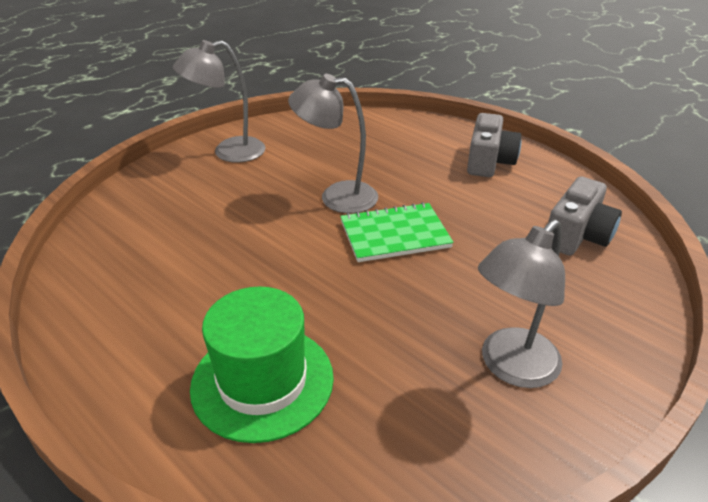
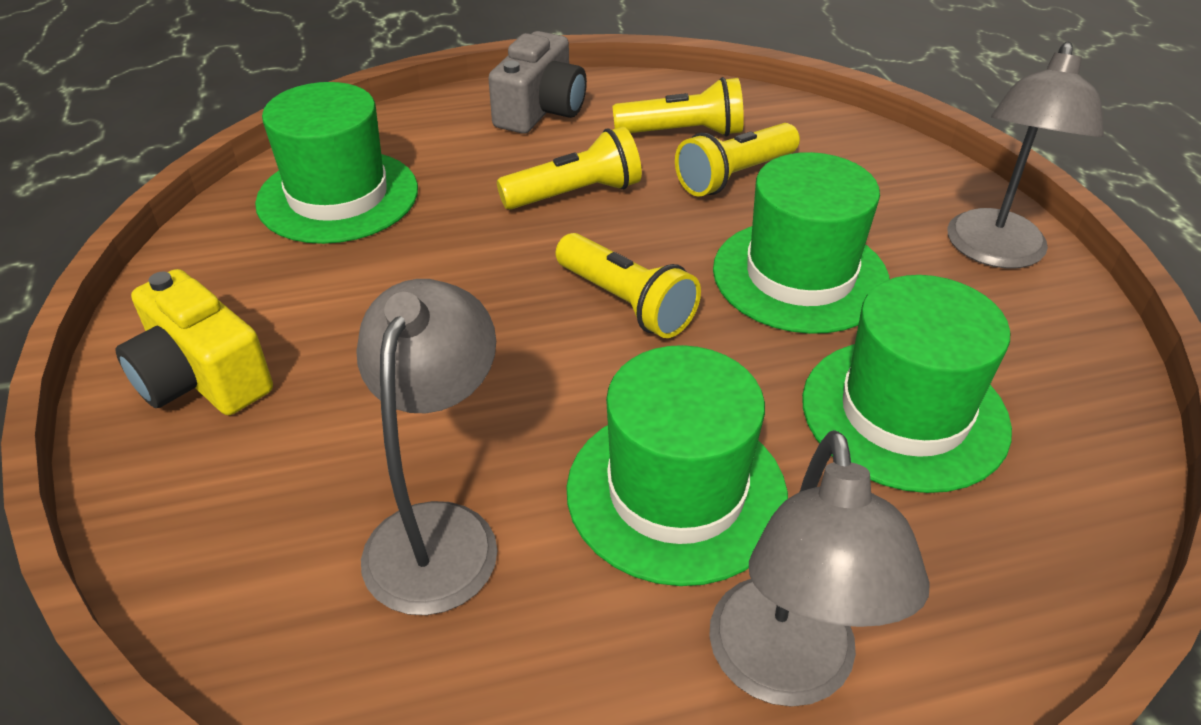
green hat: 1 -> 4
green notebook: 1 -> 0
grey camera: 2 -> 1
yellow camera: 0 -> 1
yellow flashlight: 0 -> 4

